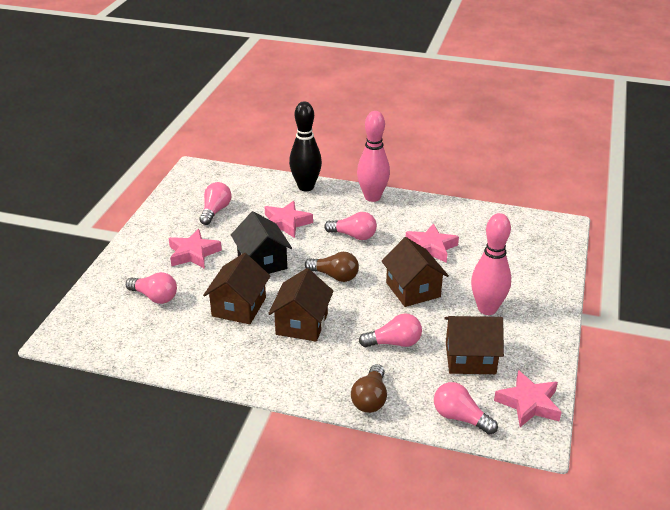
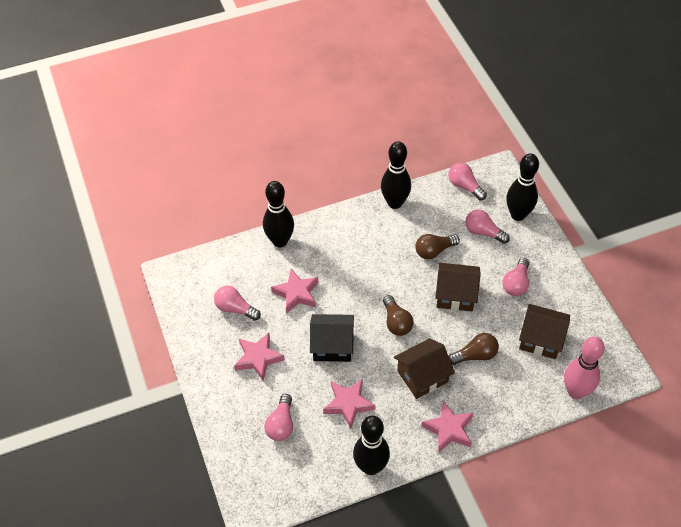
black bowling pin: 1 -> 4
brown house: 4 -> 3
brown light bulb: 2 -> 3
pink bowling pin: 2 -> 1

